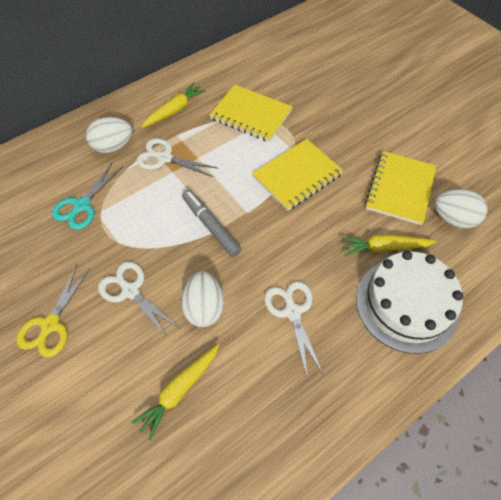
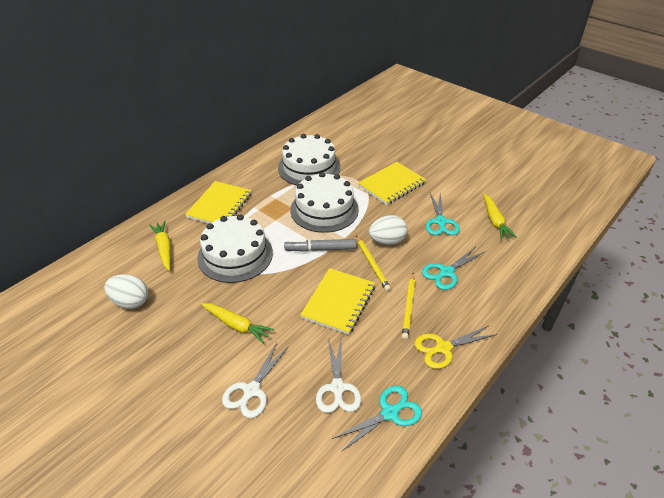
turquoise scissors: 1 -> 3
white cake: 1 -> 3
white egg: 3 -> 2
white scissors: 3 -> 2
yellow pencil: 0 -> 2

